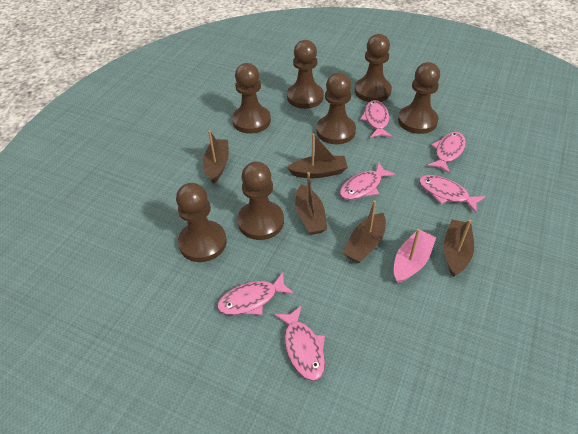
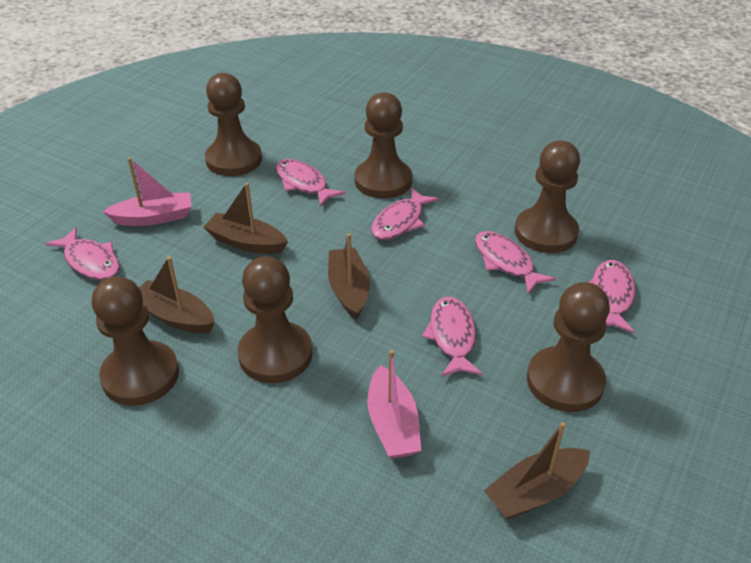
brown boat: 5 -> 4
brown pawn: 7 -> 6
pink boat: 1 -> 2

